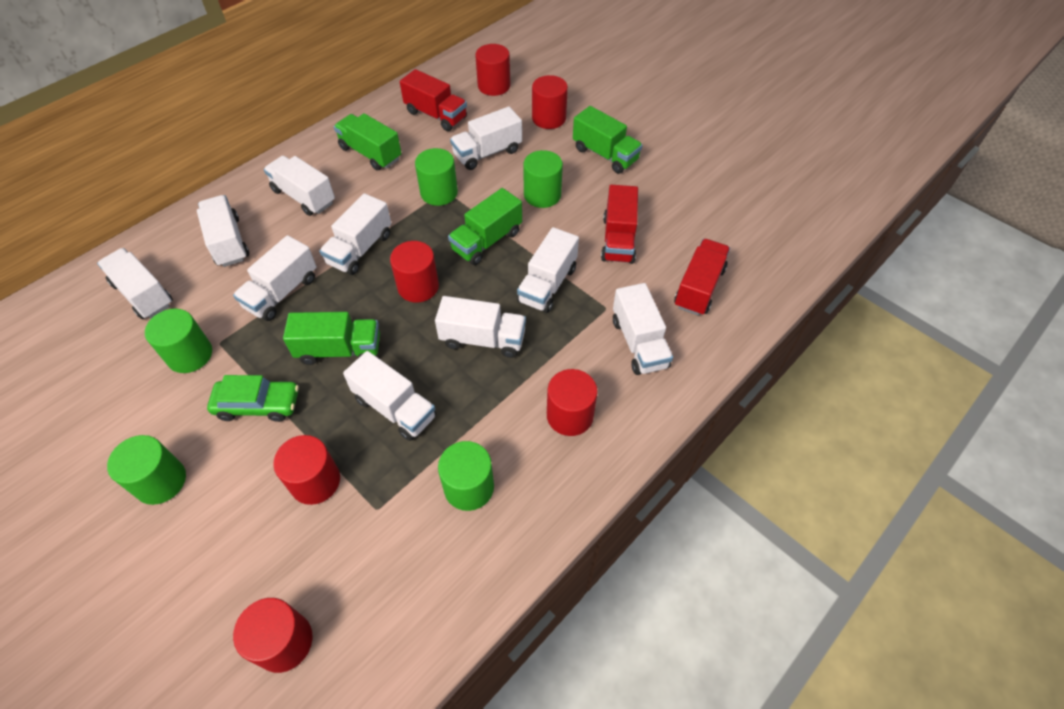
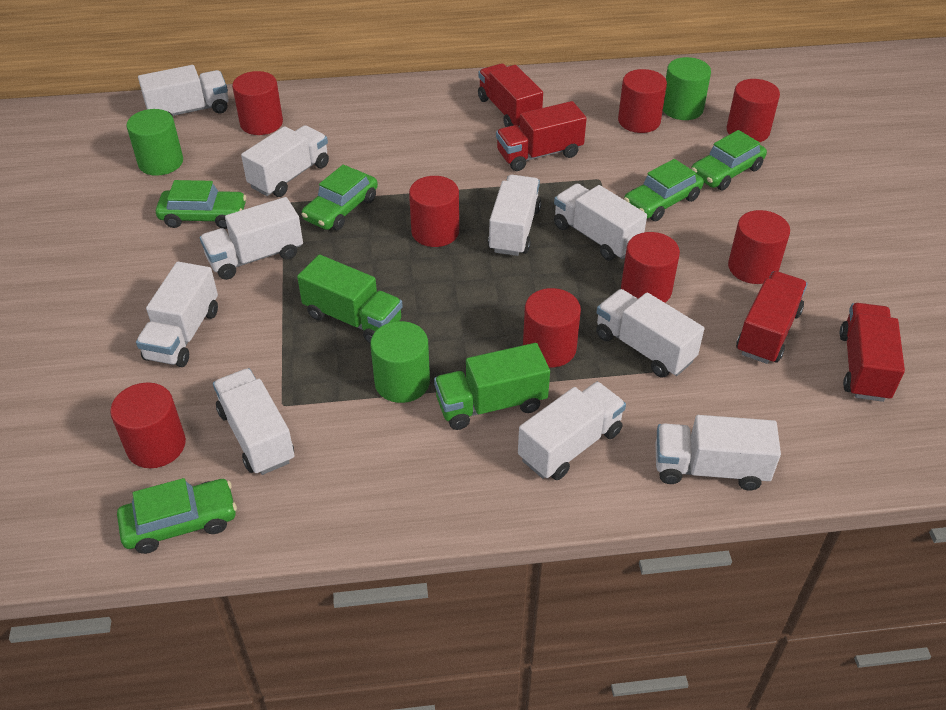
green car: 1 -> 5
green cylinder: 5 -> 3
green truck: 4 -> 2
red cylinder: 6 -> 8
red truck: 3 -> 4

